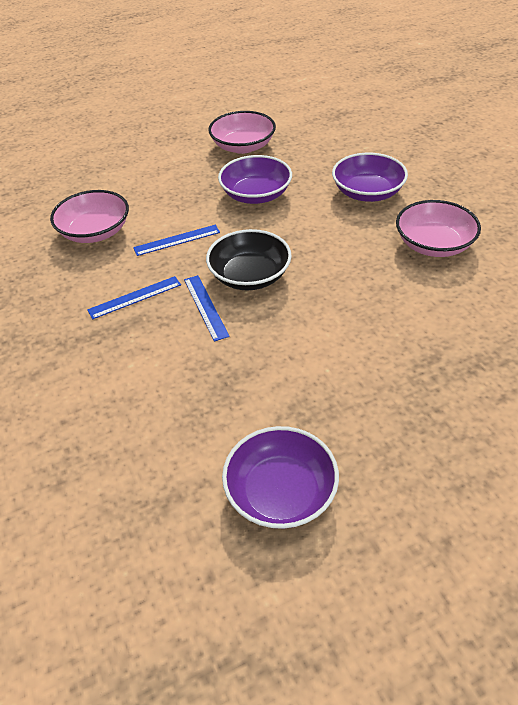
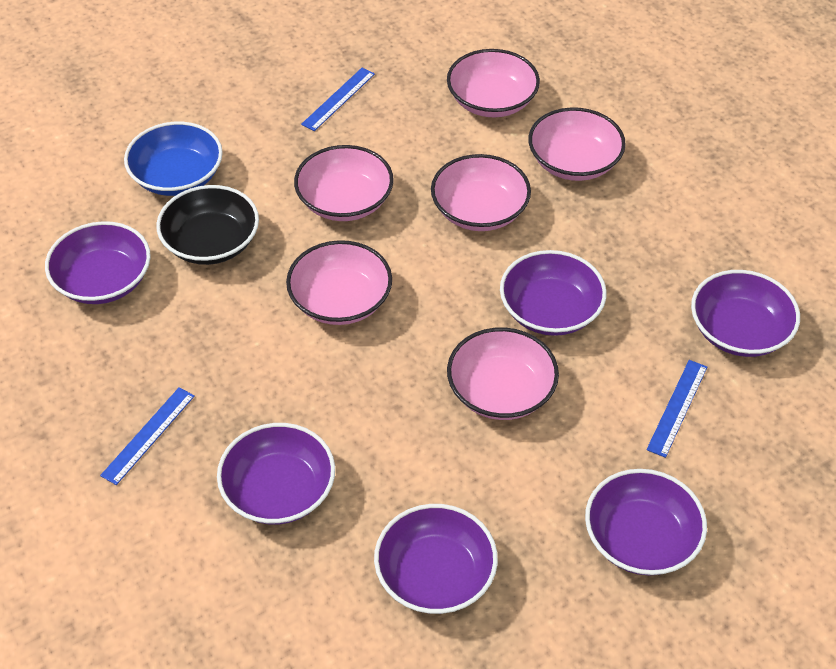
blue bowl: 0 -> 1
pink bowl: 3 -> 6
purple bowl: 3 -> 6

